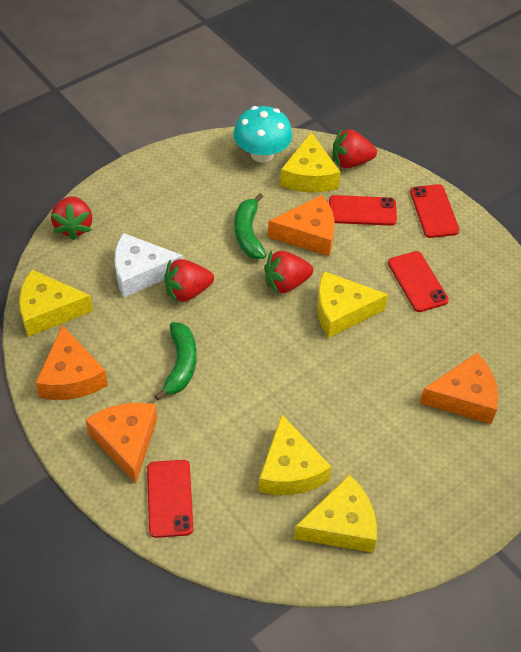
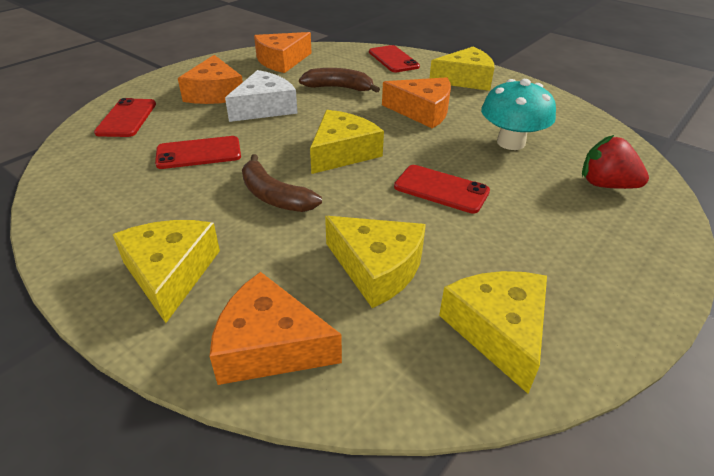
brown banana: 0 -> 2
green banana: 2 -> 0
red strawberry: 4 -> 1

